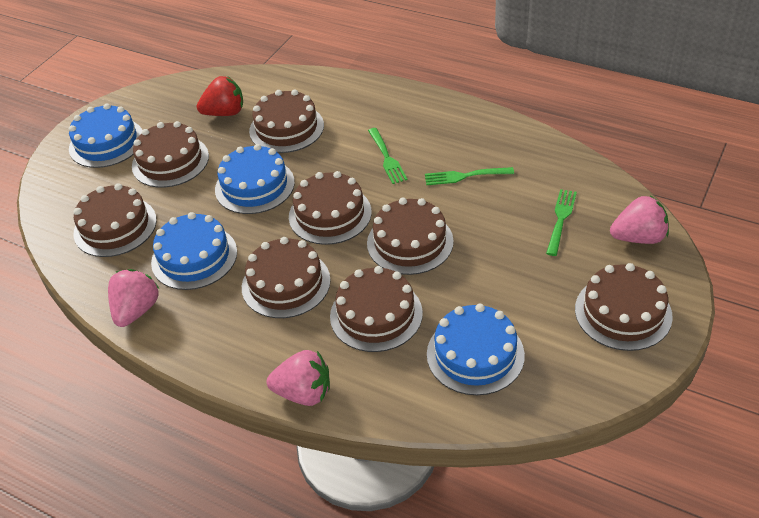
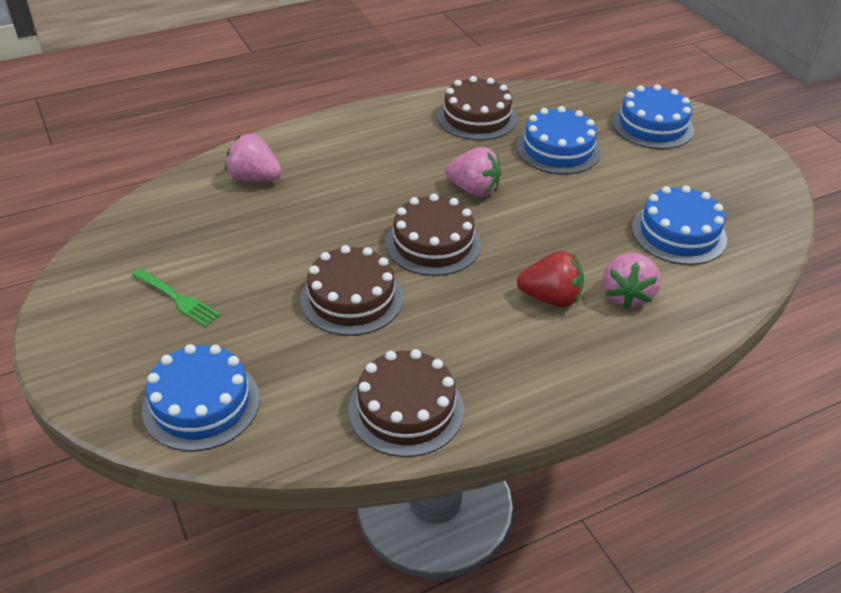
brown cake: 8 -> 4
green fork: 3 -> 1

